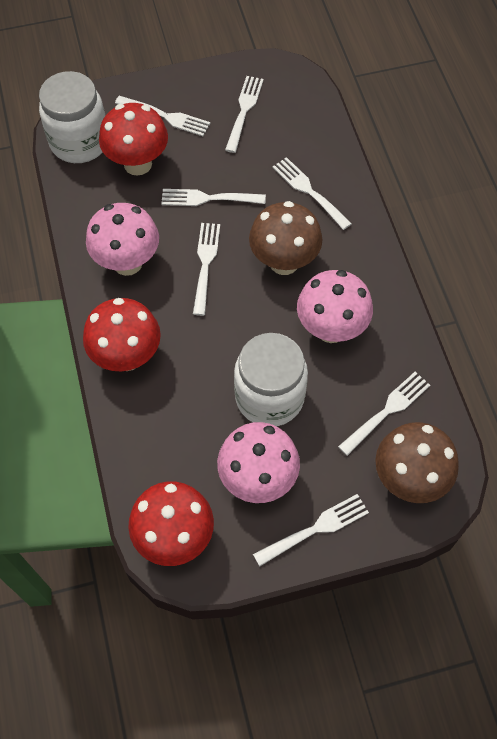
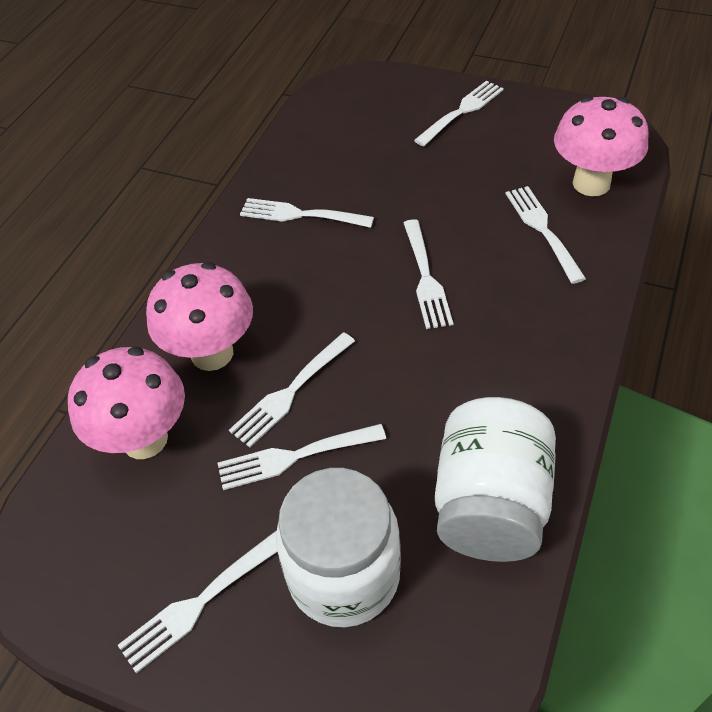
brown mushroom: 2 -> 0
red mushroom: 3 -> 0

